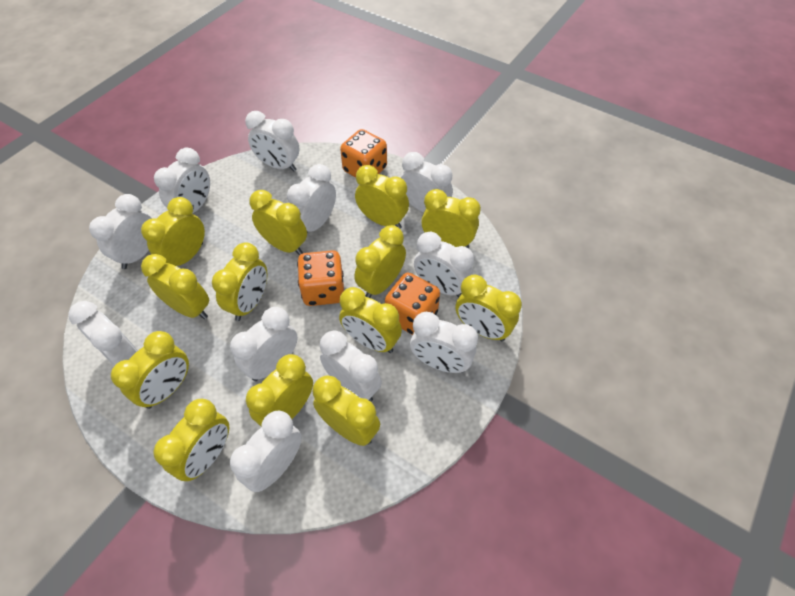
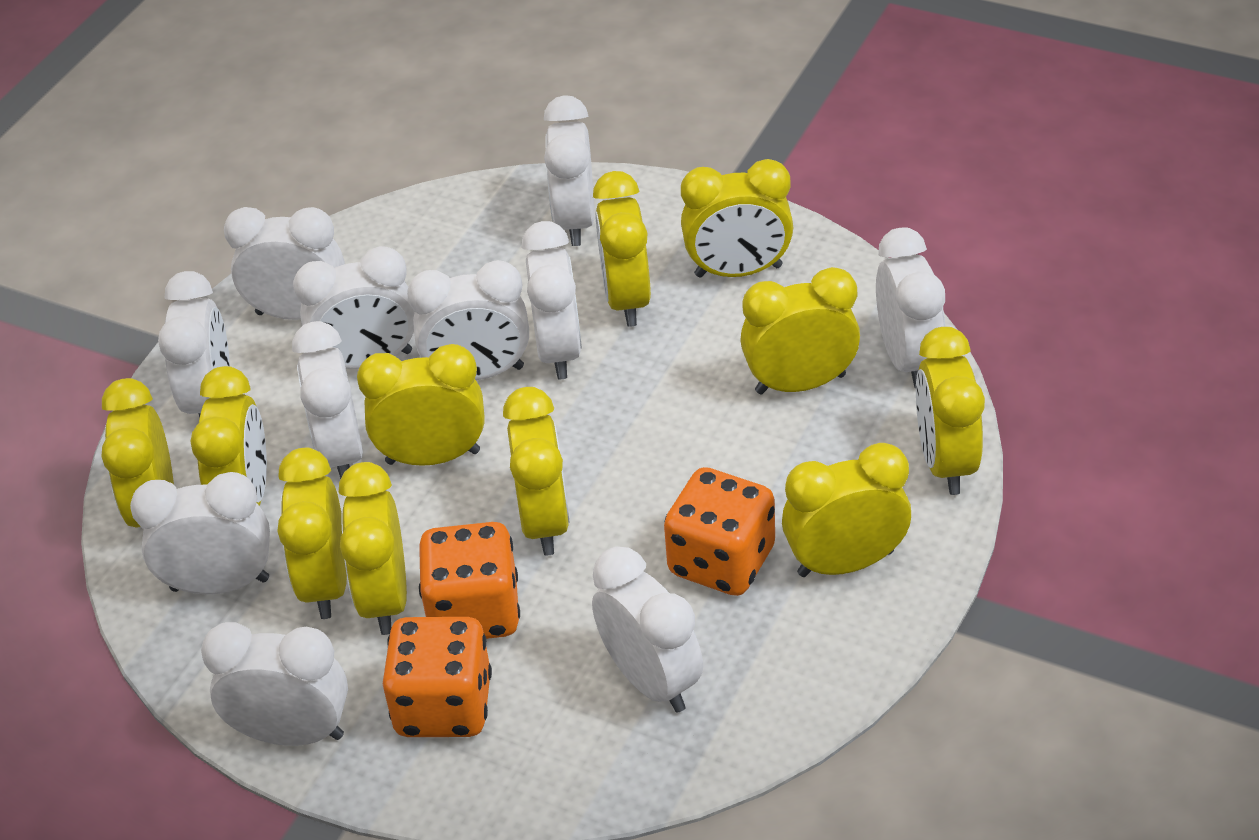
yellow clock: 13 -> 11

